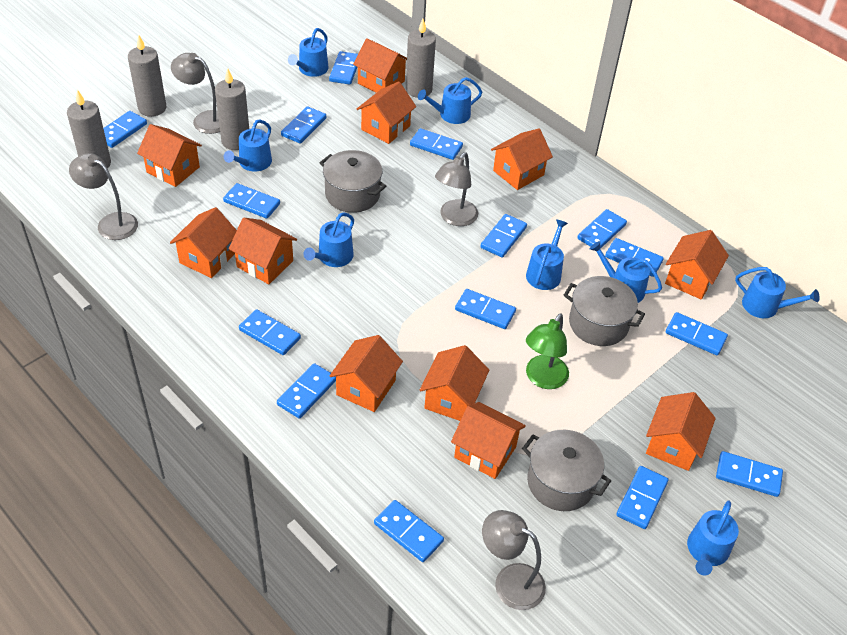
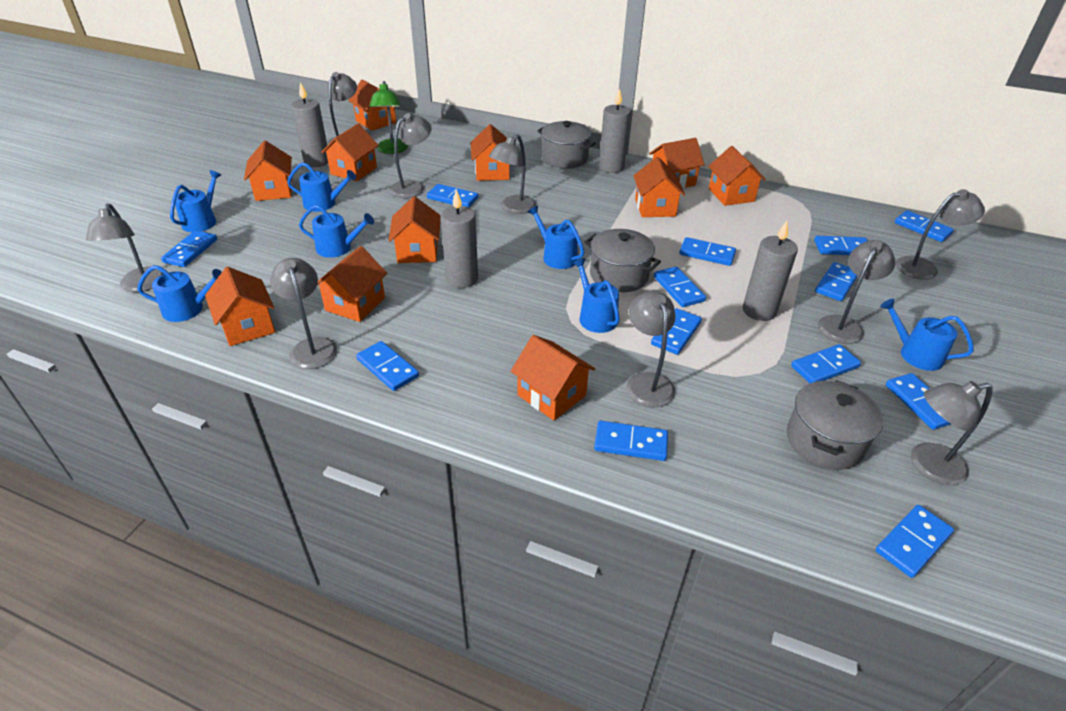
blue domino: 15 -> 13
blue watering can: 8 -> 7
grey lamp: 4 -> 9

